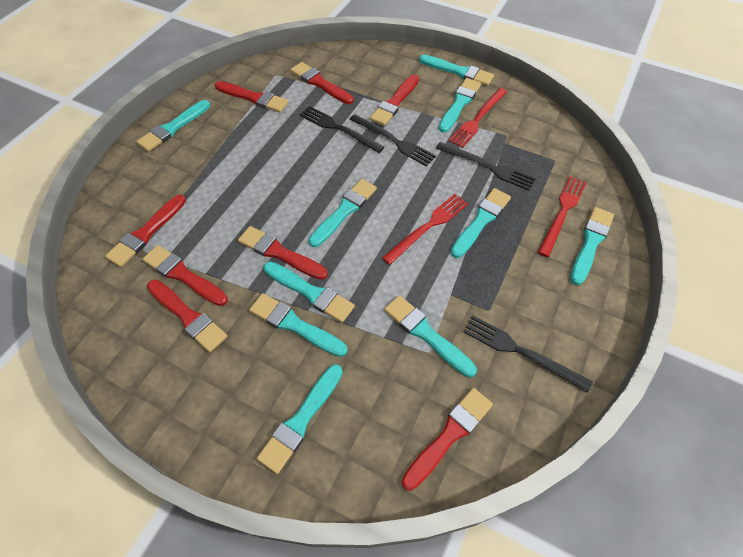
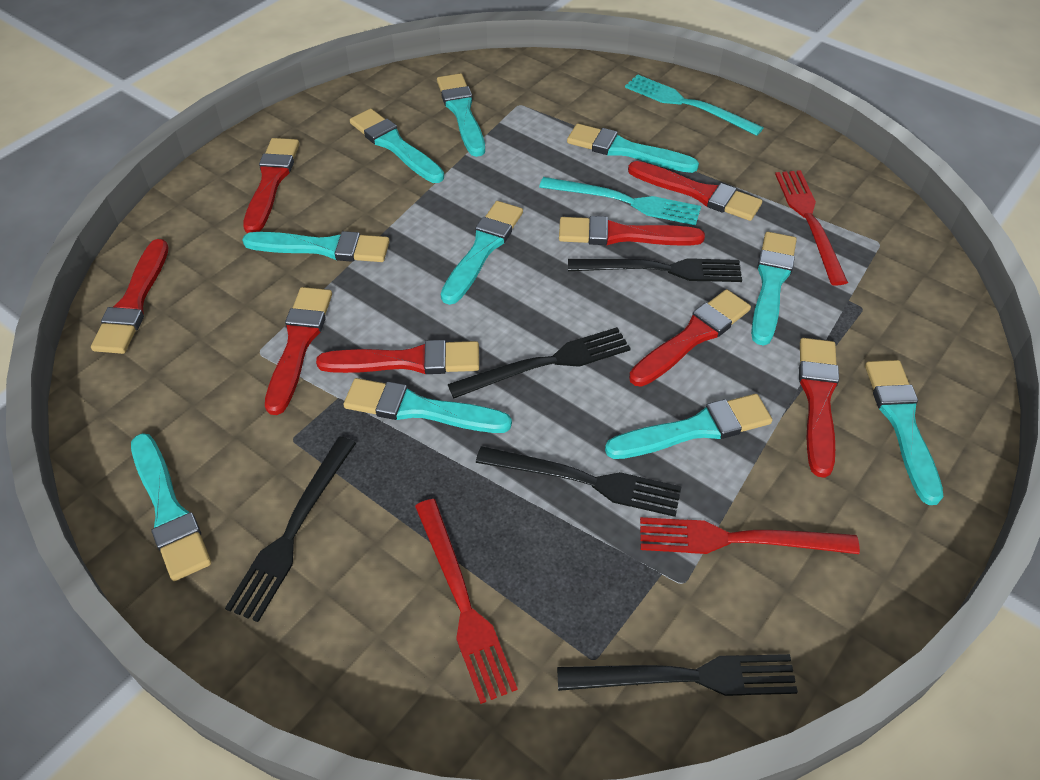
black fork: 4 -> 5
turquoise fork: 0 -> 2

